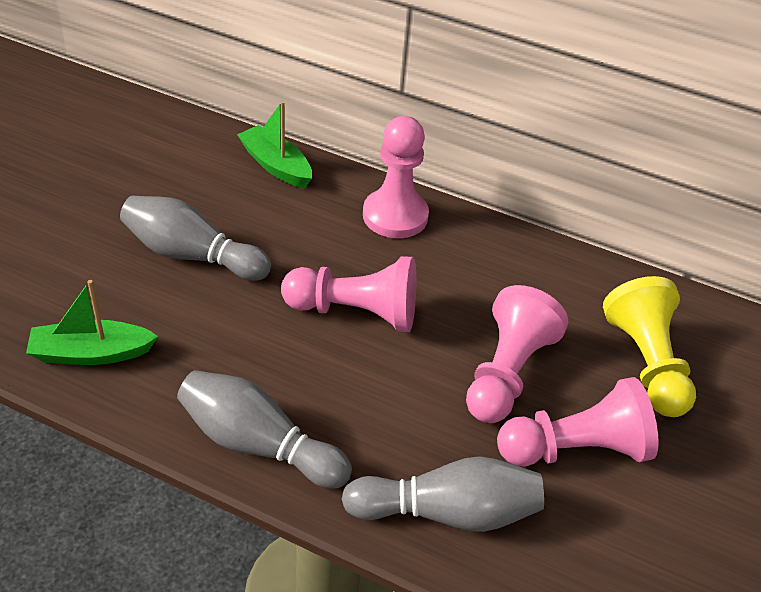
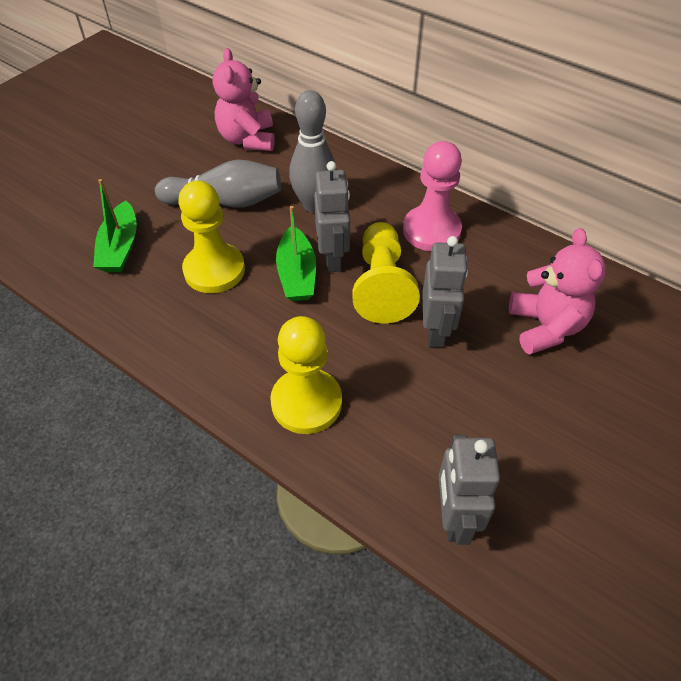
grey bowling pin: 3 -> 2
grey robot: 0 -> 3
pink pawn: 4 -> 1
pink teddy bear: 0 -> 2
yellow pawn: 1 -> 3

